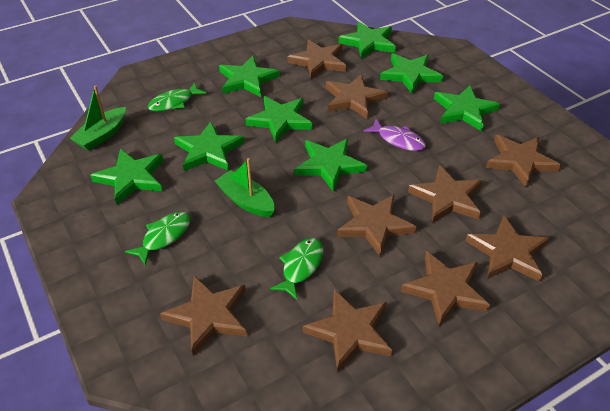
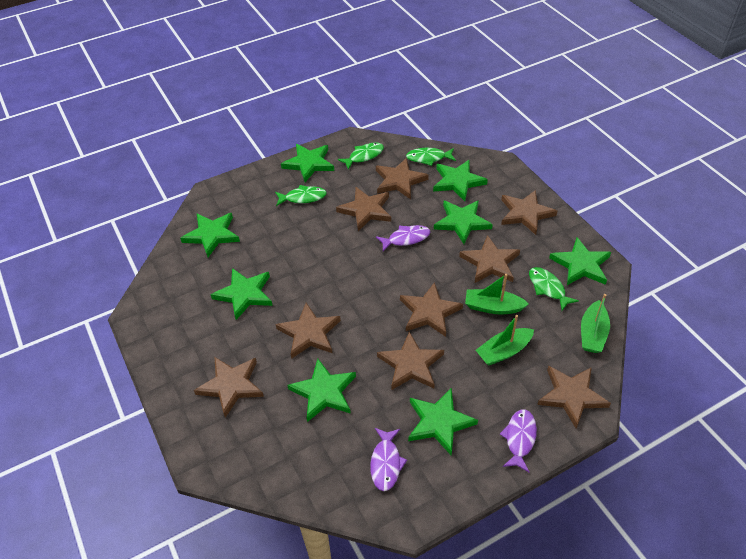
green boat: 2 -> 3
green fish: 3 -> 4
purple fish: 1 -> 3

